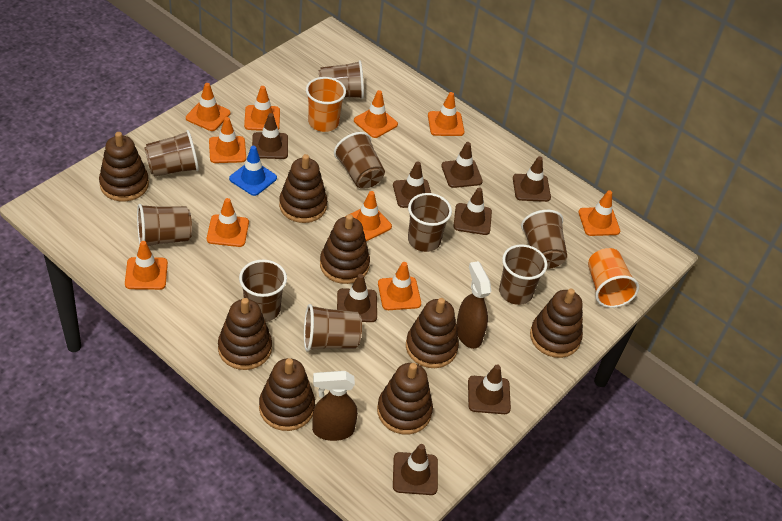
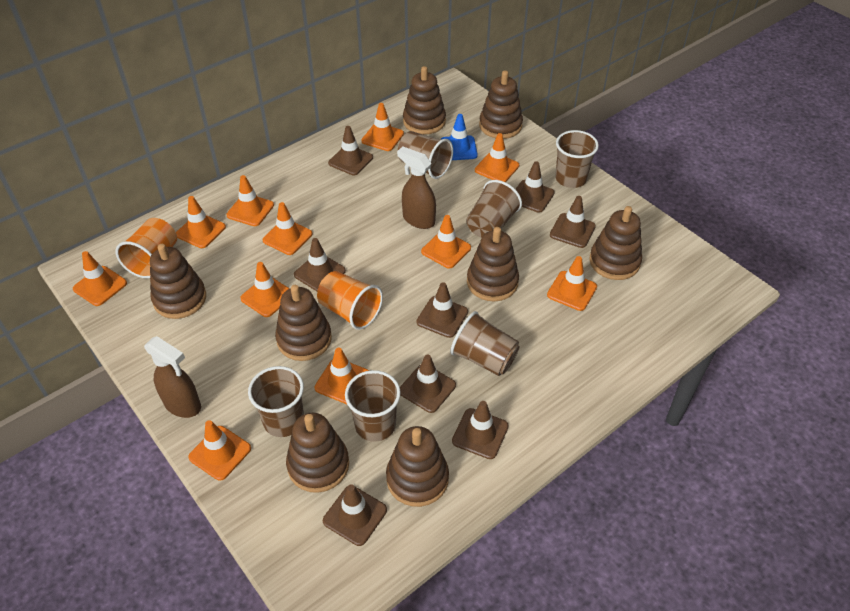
brown cup: 9 -> 6
orange traffic cone: 10 -> 11

